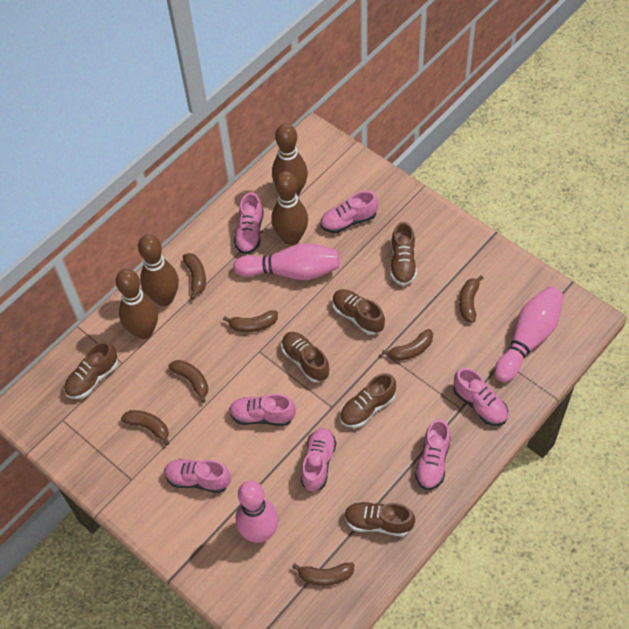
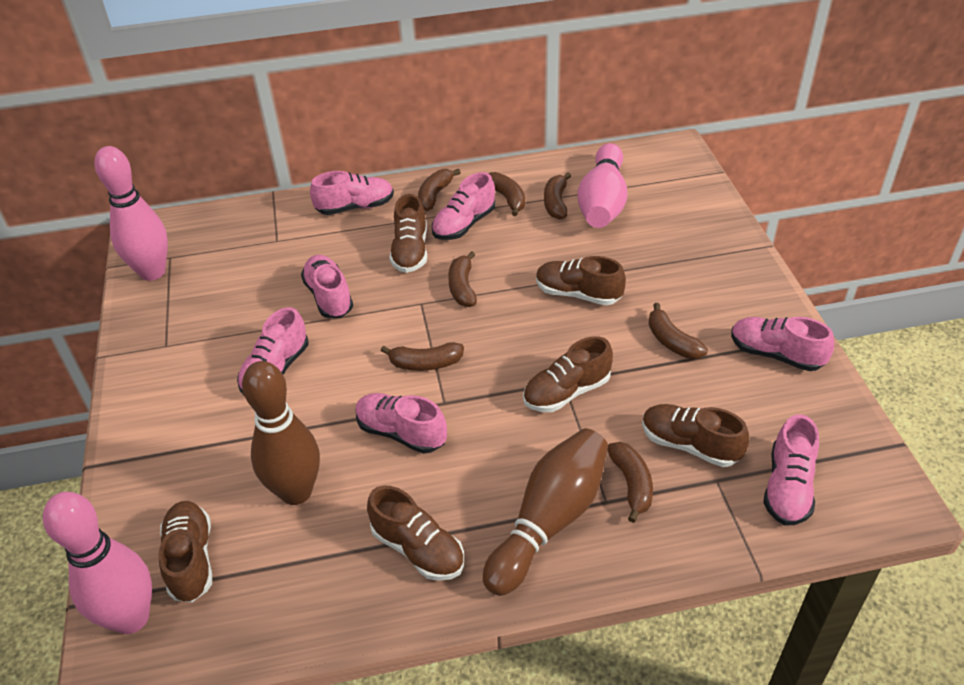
brown bowling pin: 4 -> 2

